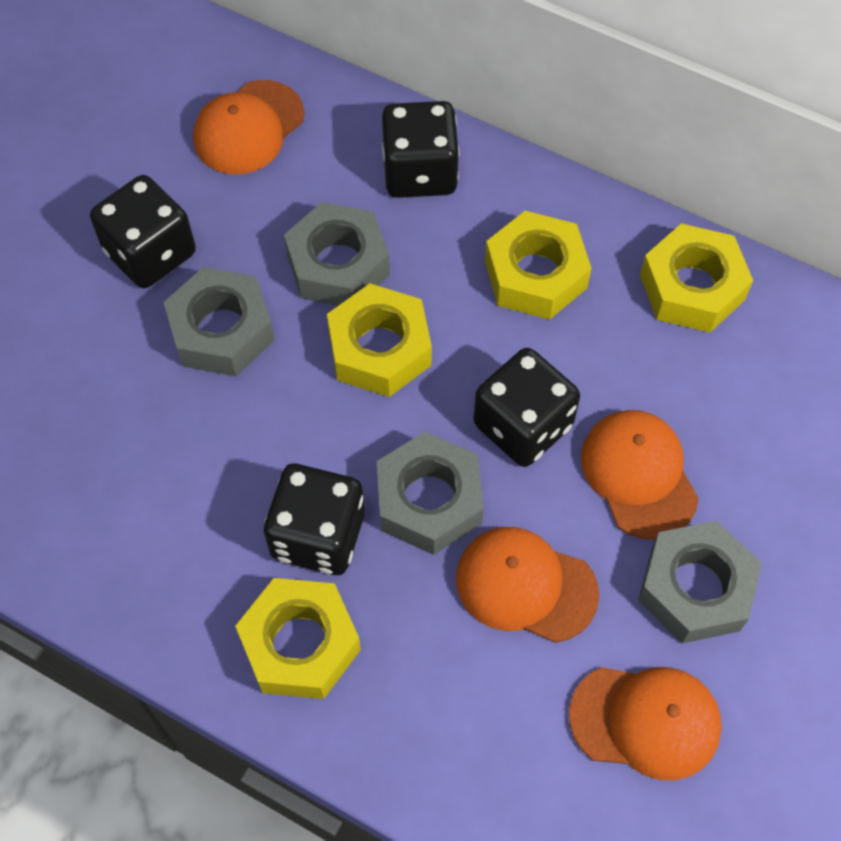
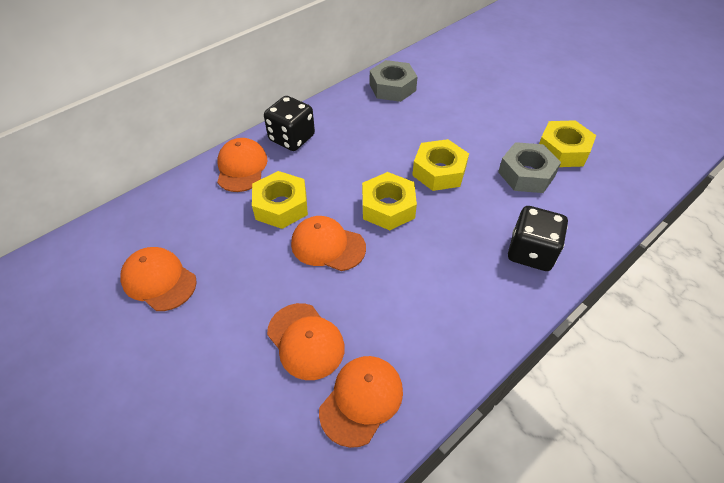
black dice: 4 -> 2
grey nut: 4 -> 2
orange cap: 4 -> 5

